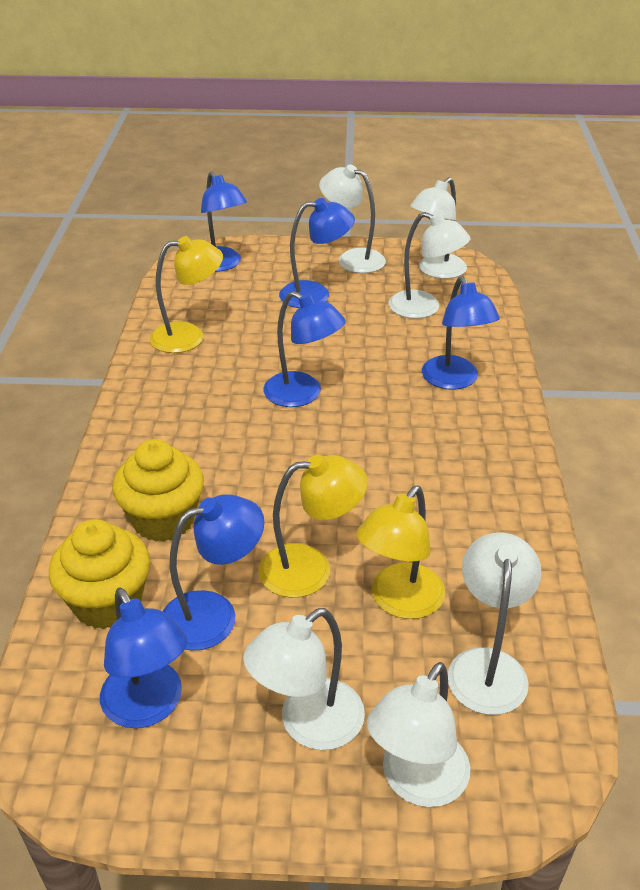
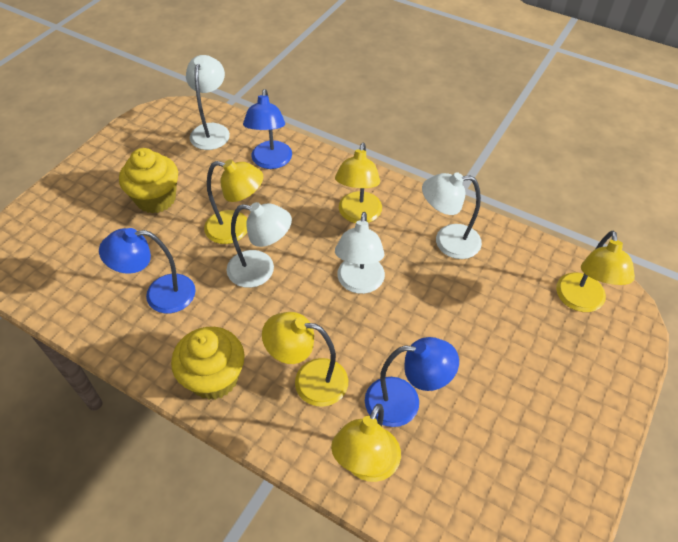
blue lamp: 6 -> 3
white lamp: 6 -> 4
yellow lamp: 3 -> 5

